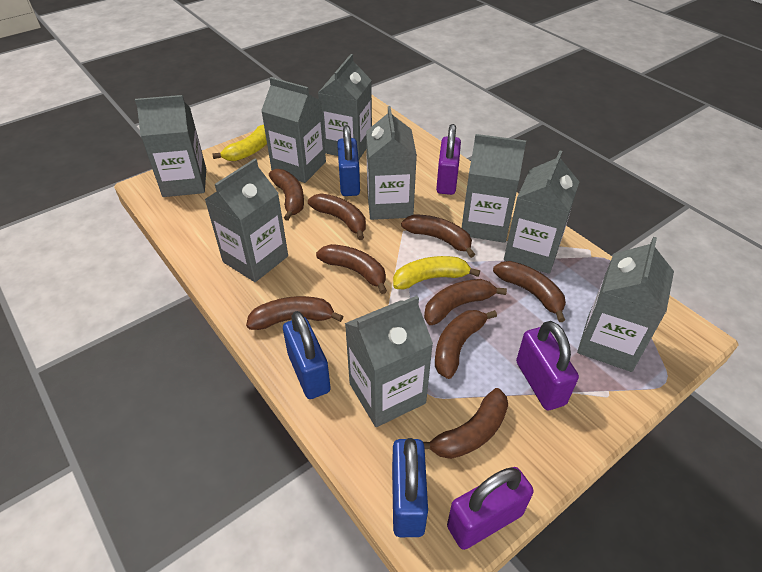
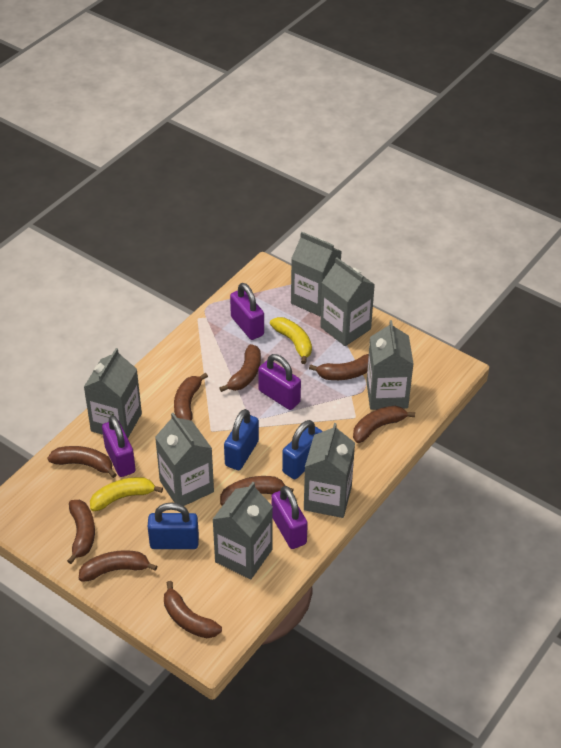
grey carton: 9 -> 7
purple padlock: 3 -> 4

